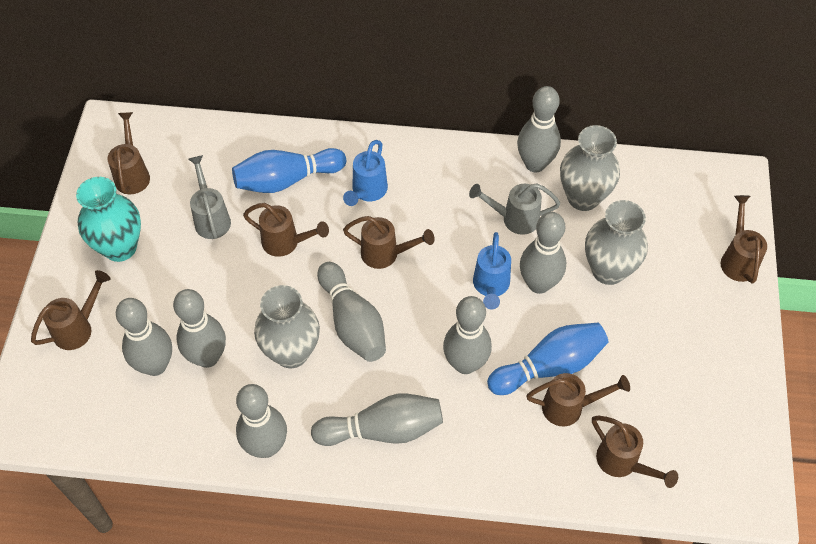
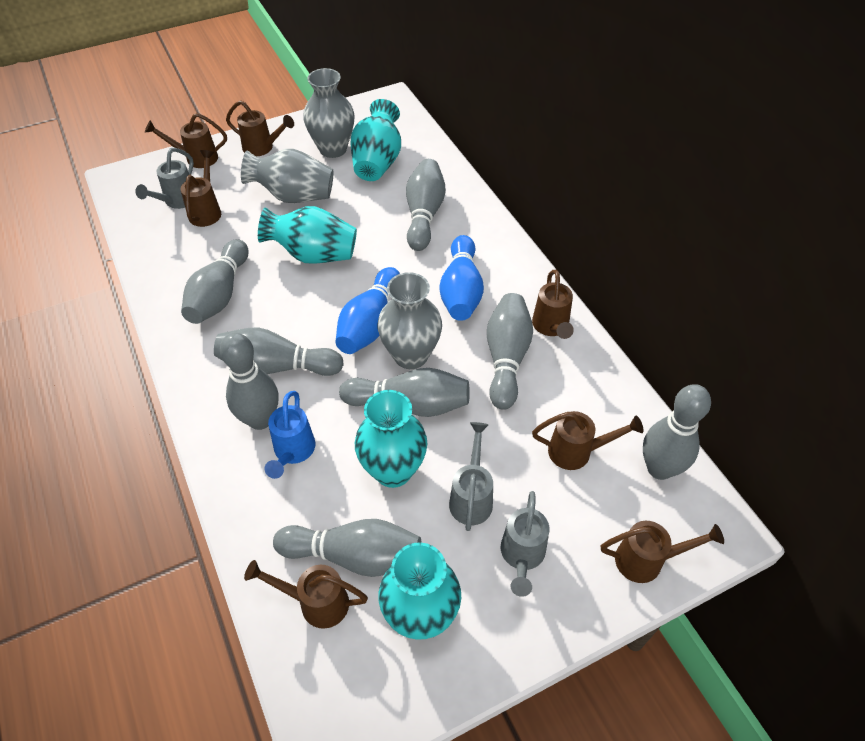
blue watering can: 2 -> 1
grey watering can: 2 -> 3
turquoise vase: 1 -> 4

